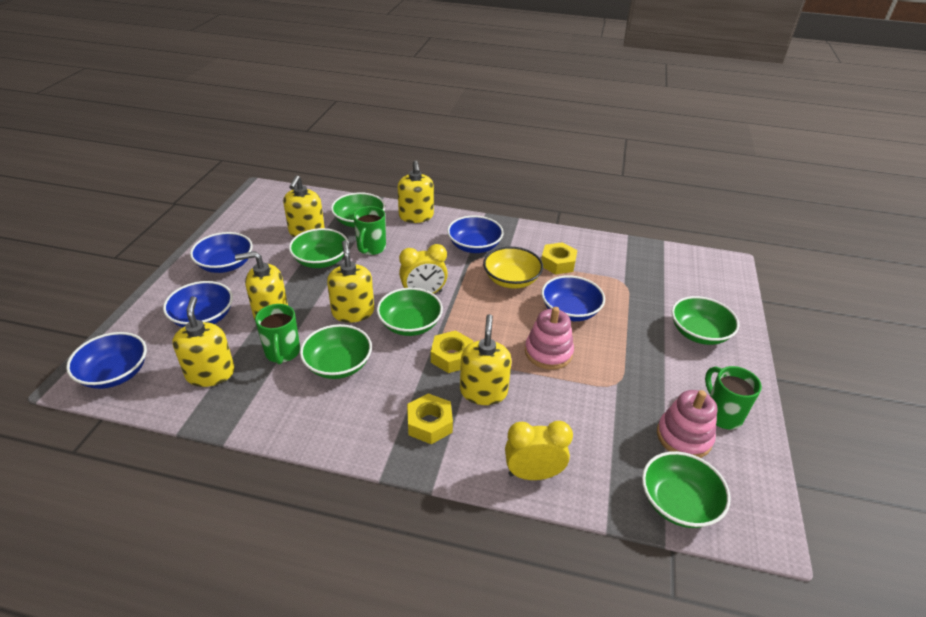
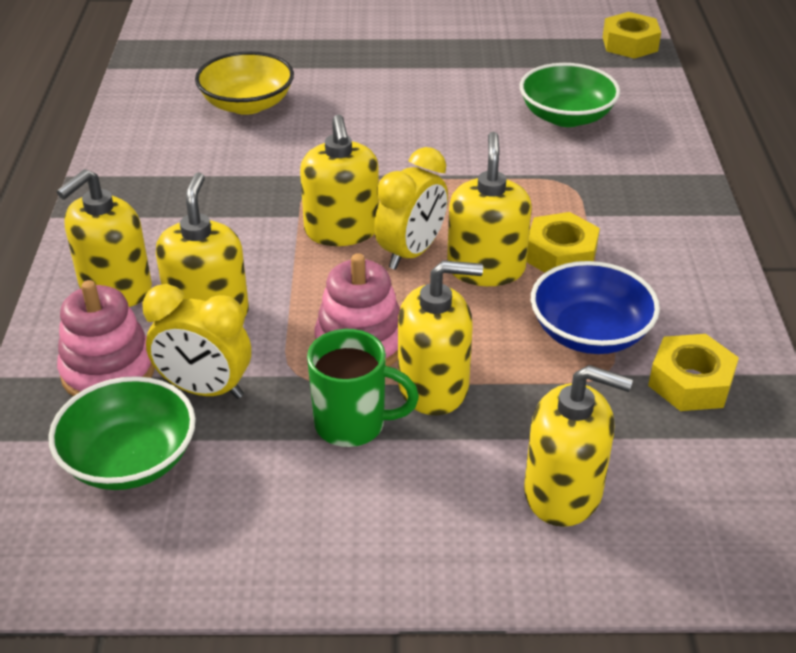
blue bowl: 5 -> 1
green bowl: 6 -> 2
green mug: 3 -> 1

